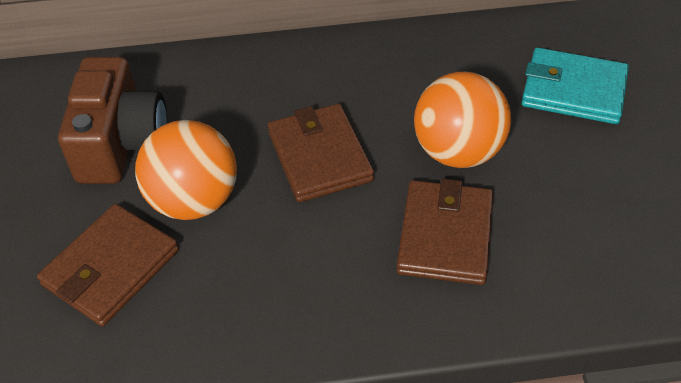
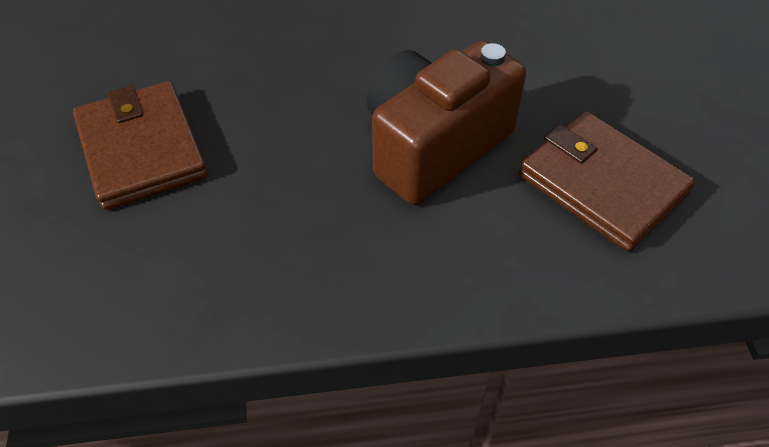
brown wallet: 3 -> 2
orange ball: 2 -> 0
turquoise wallet: 1 -> 0

